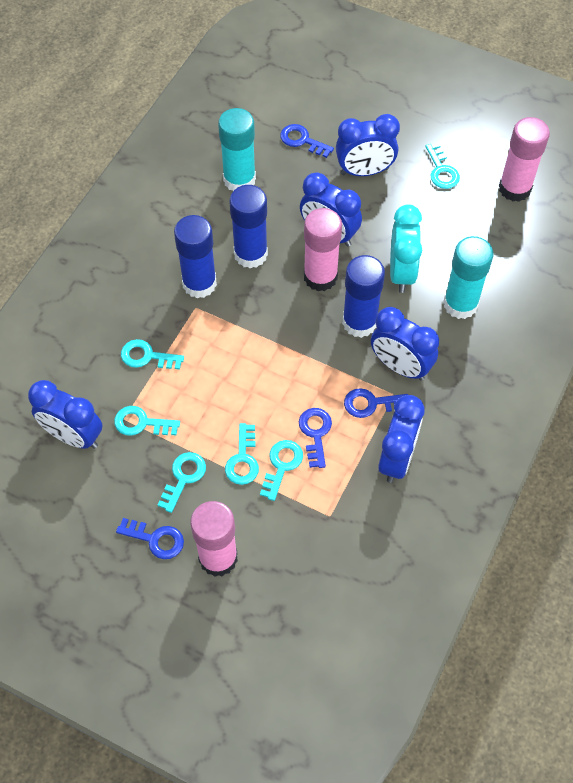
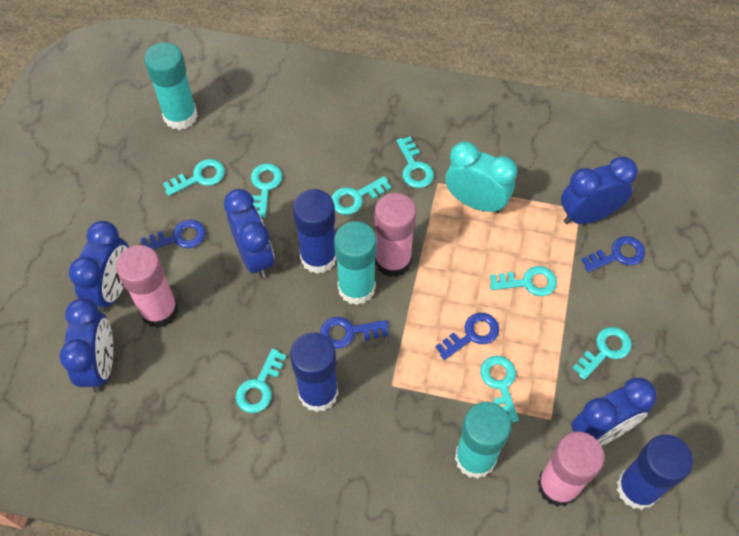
turquoise glue stick: 2 -> 3
turquoise key: 6 -> 8

